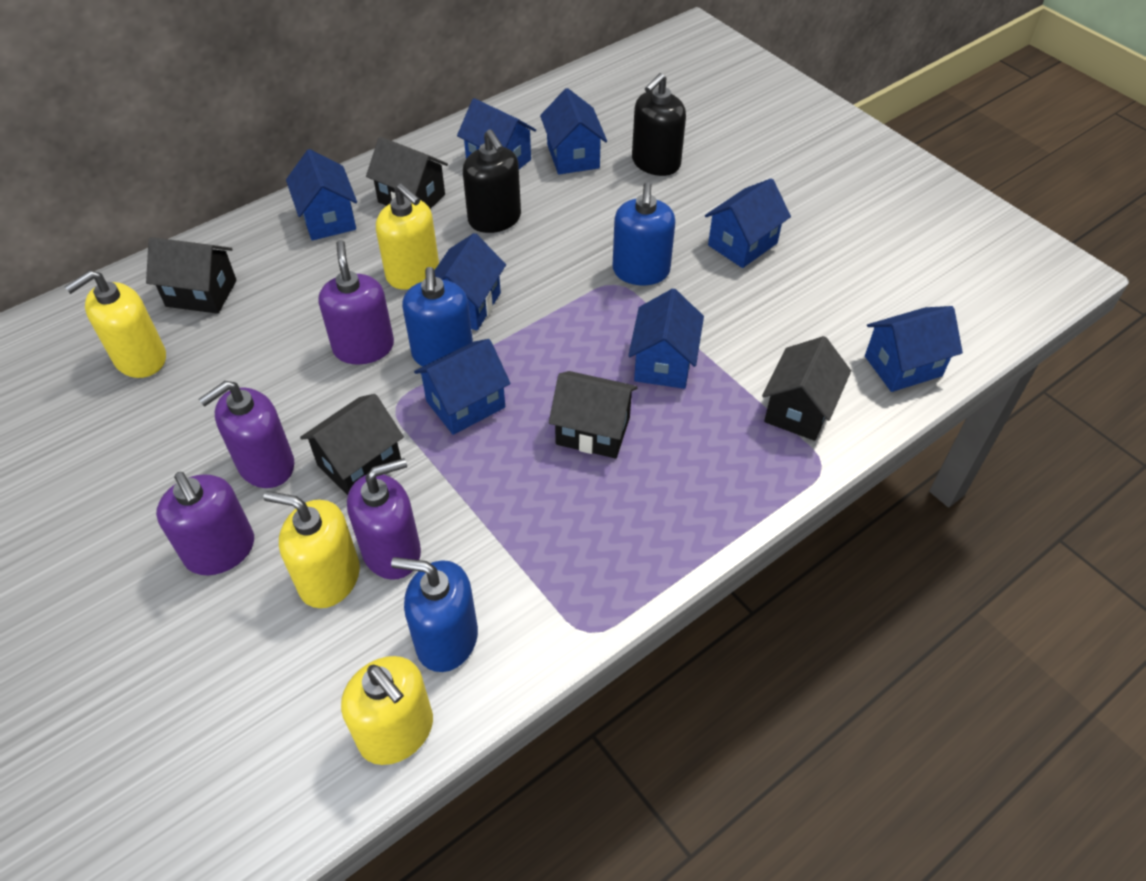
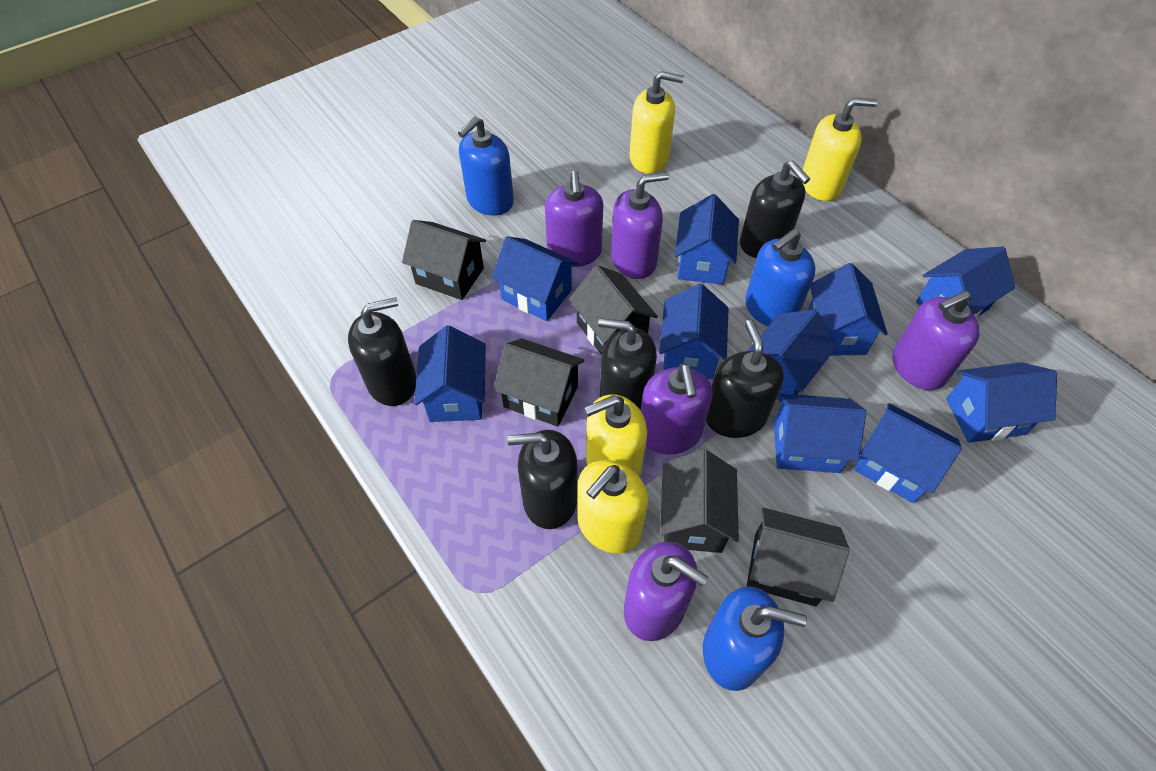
black soap dispenser: 2 -> 5
blue house: 8 -> 10
purple soap dispenser: 4 -> 5

